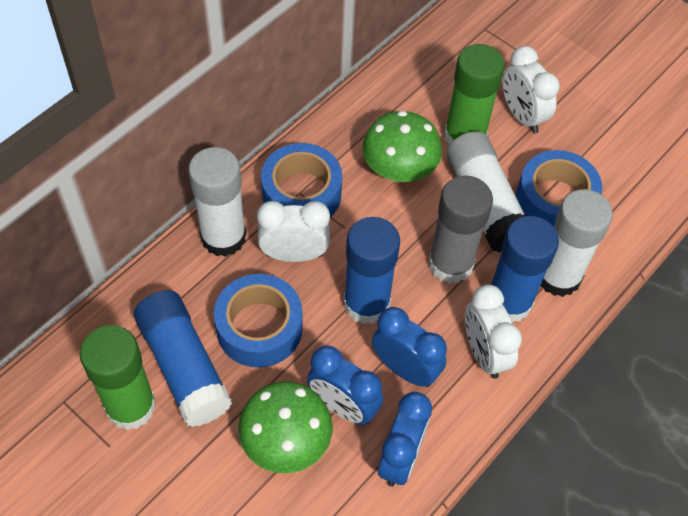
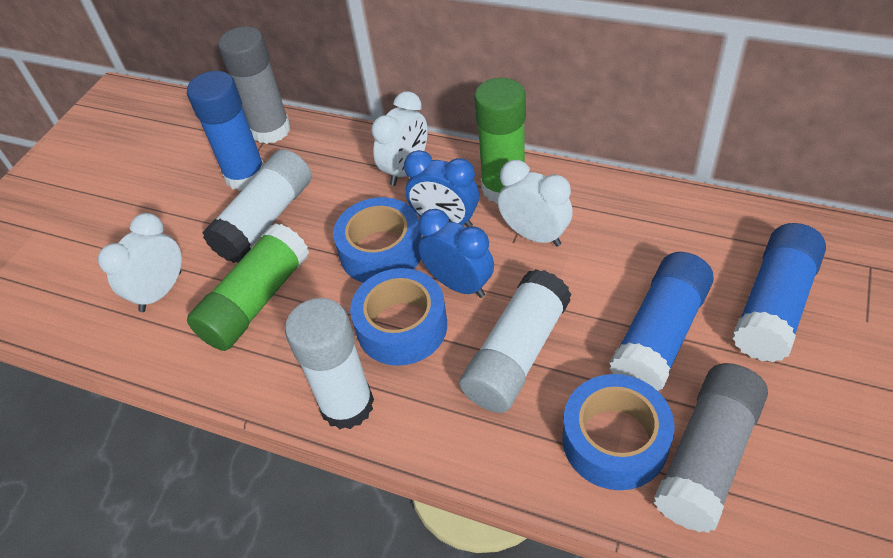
blue clock: 3 -> 2
green mushroom: 2 -> 0
grey glue stick: 1 -> 2

